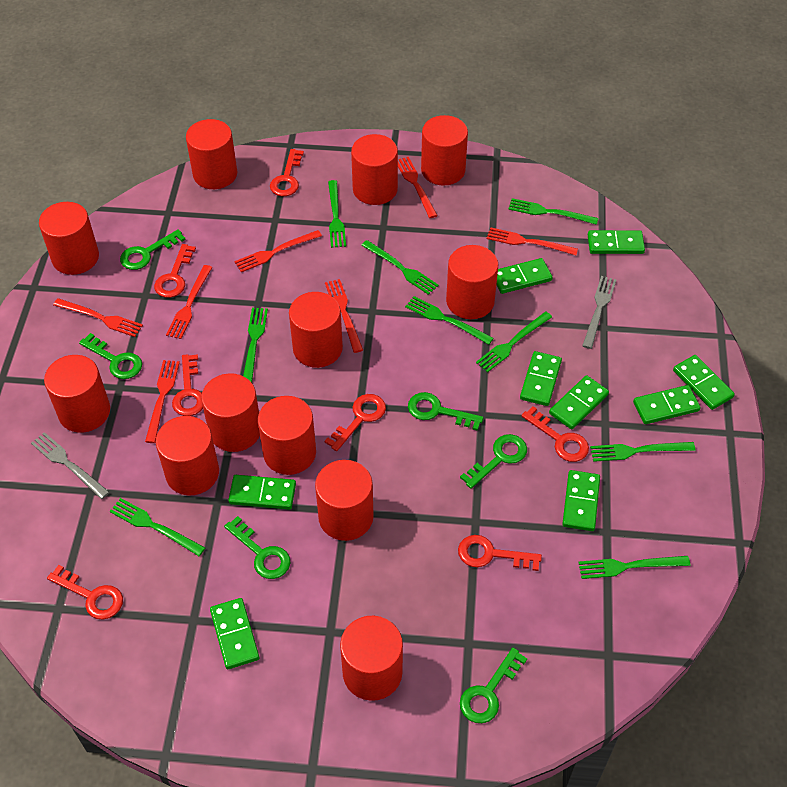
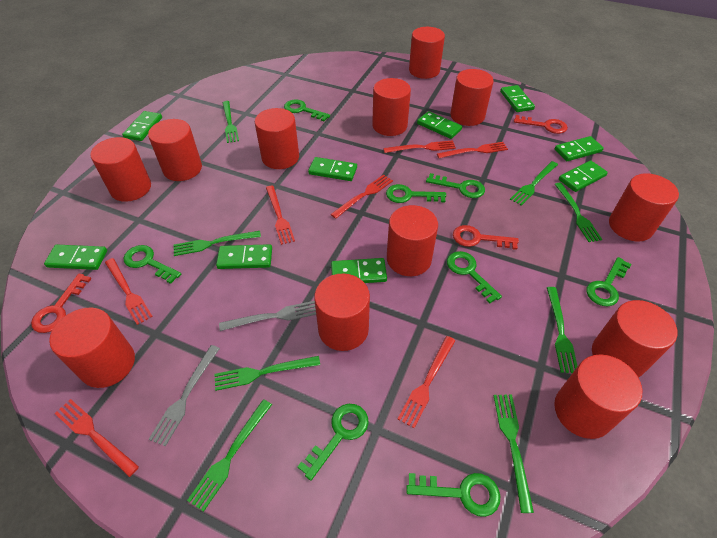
green fork: 9 -> 8
green key: 6 -> 8
red key: 7 -> 3

